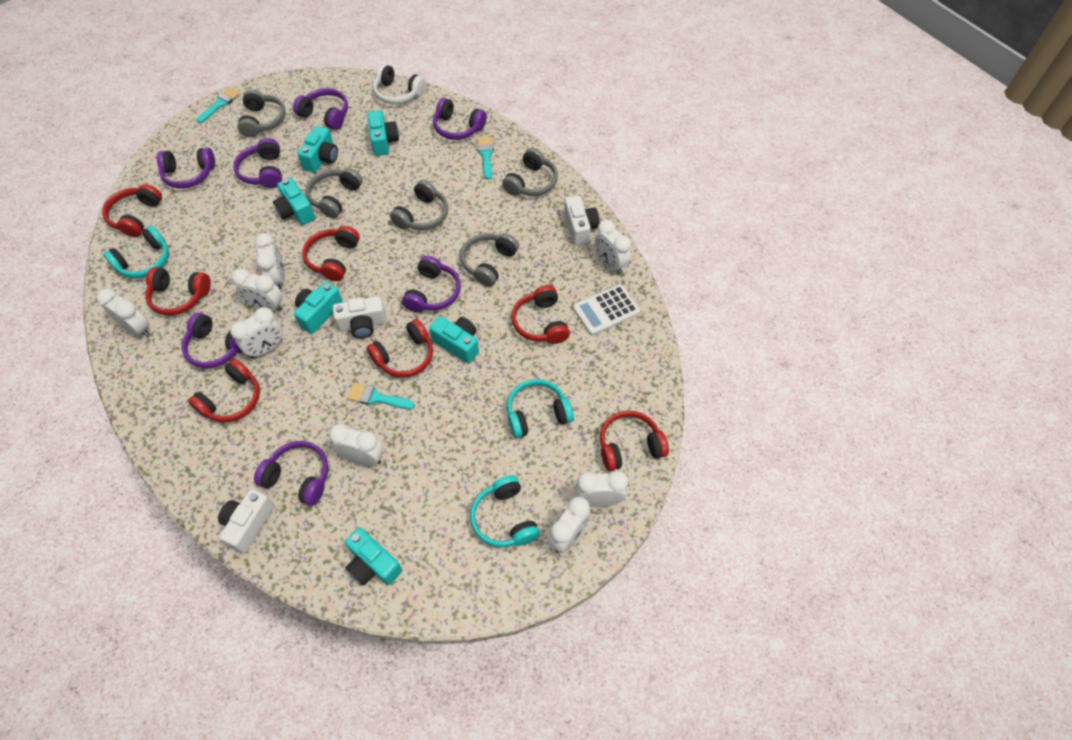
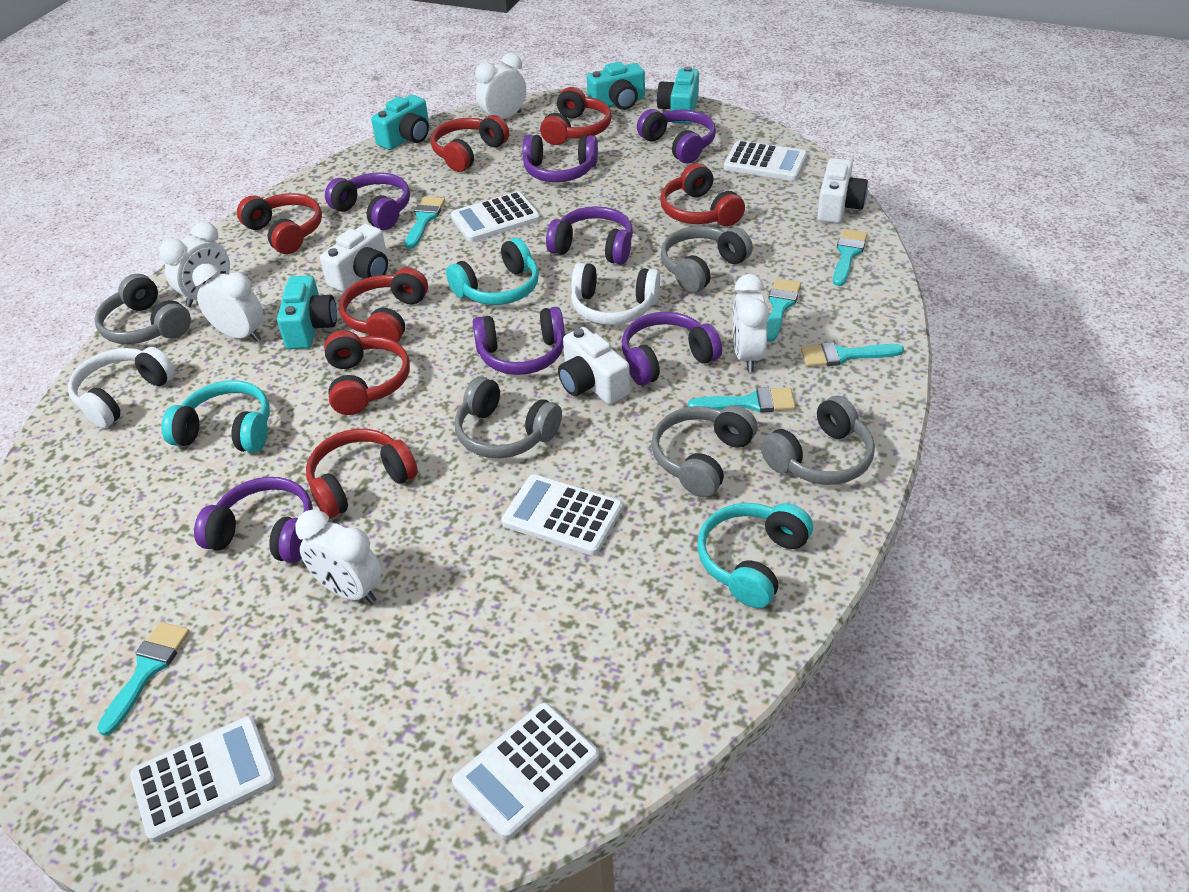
turquoise brush: 3 -> 6
turquoise camera: 6 -> 4
white calculator: 1 -> 5
white clock: 8 -> 5
white headphones: 1 -> 2

